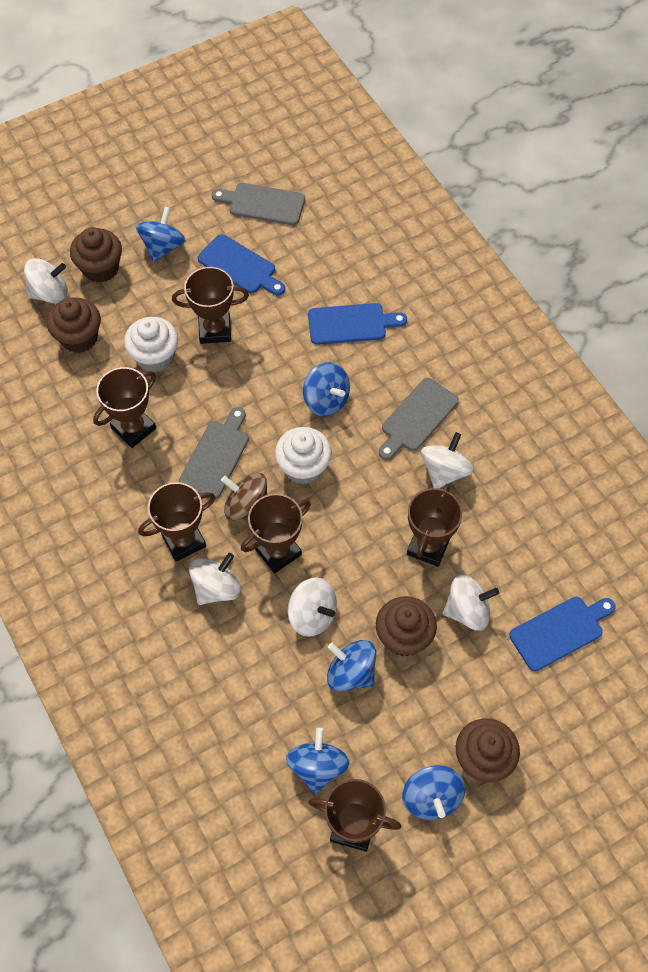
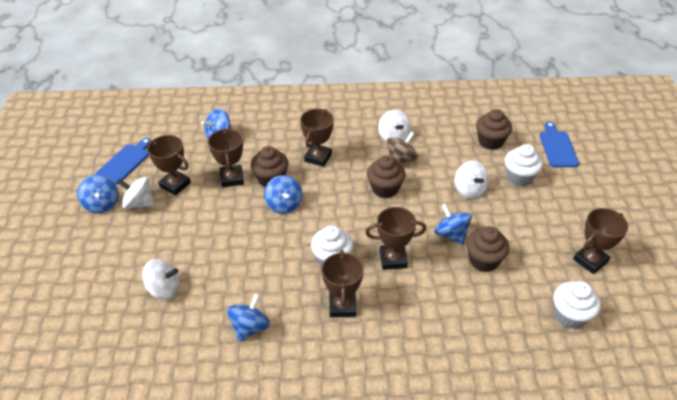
blue cutting board: 3 -> 2
grey cutting board: 3 -> 0
white cupcake: 2 -> 3
white spinning top: 5 -> 4

